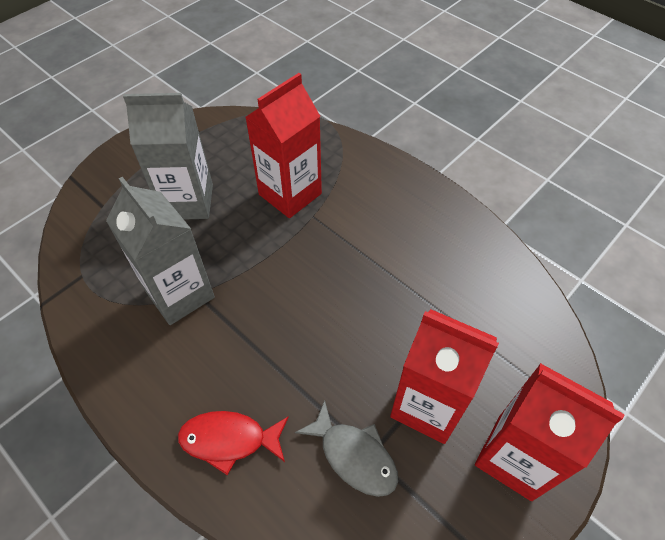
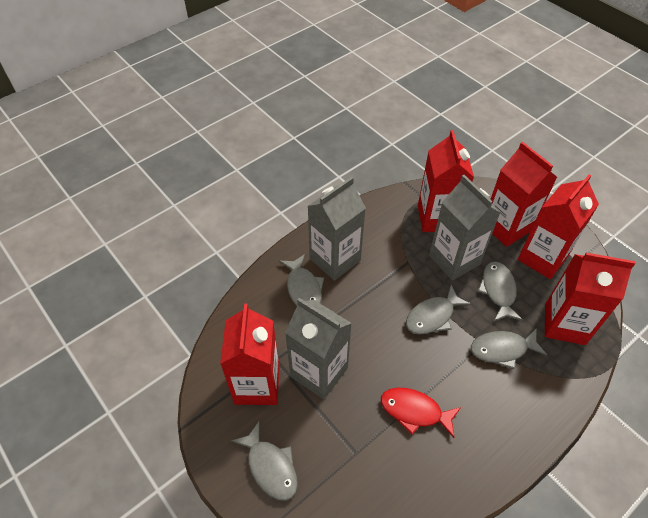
grey carton: 2 -> 3
grey fish: 1 -> 5
red carton: 3 -> 5

